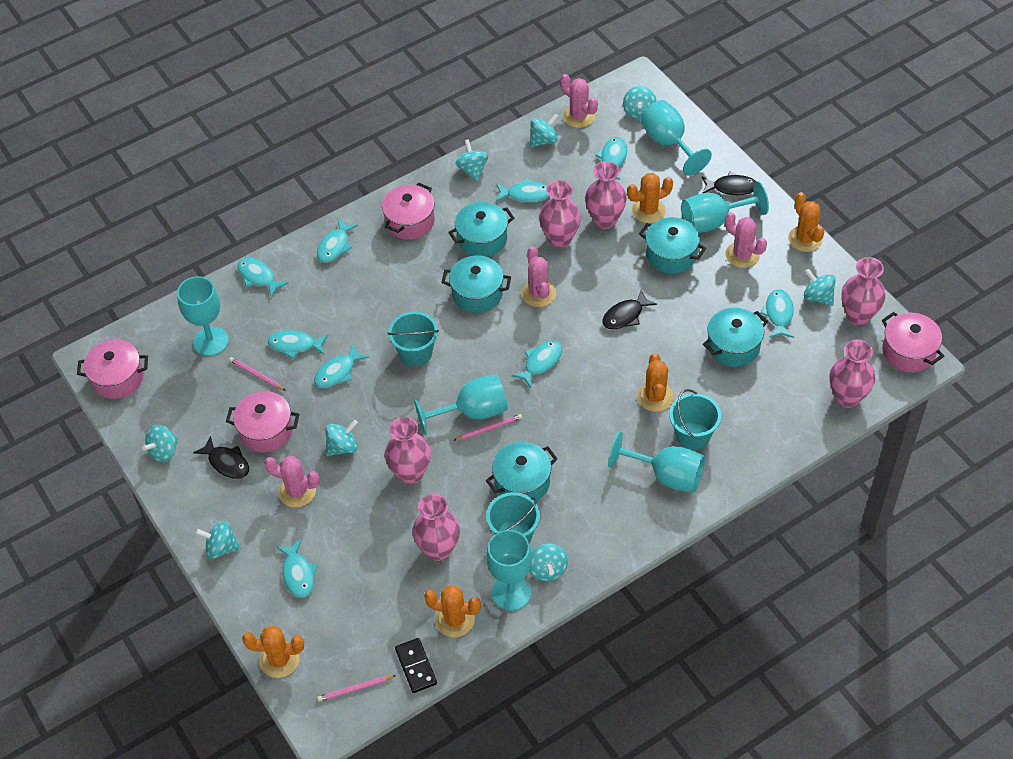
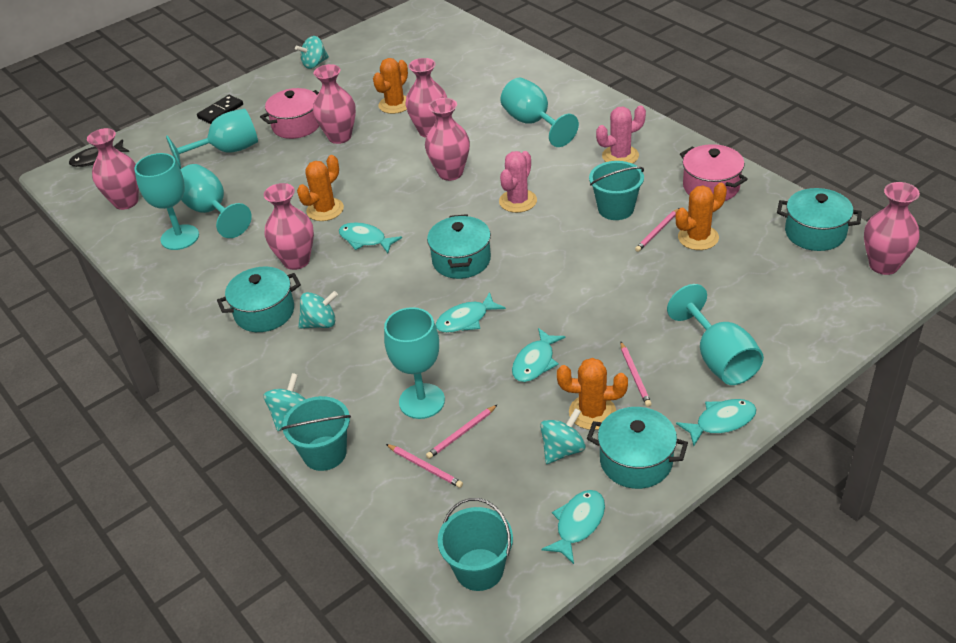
black fish: 3 -> 1
orange cactus: 5 -> 4
pink cactus: 4 -> 2
pink pencil: 3 -> 4
pink pot: 4 -> 2
turquoise fish: 9 -> 5
turquoise pot: 5 -> 4
turquoise spinning top: 8 -> 4

